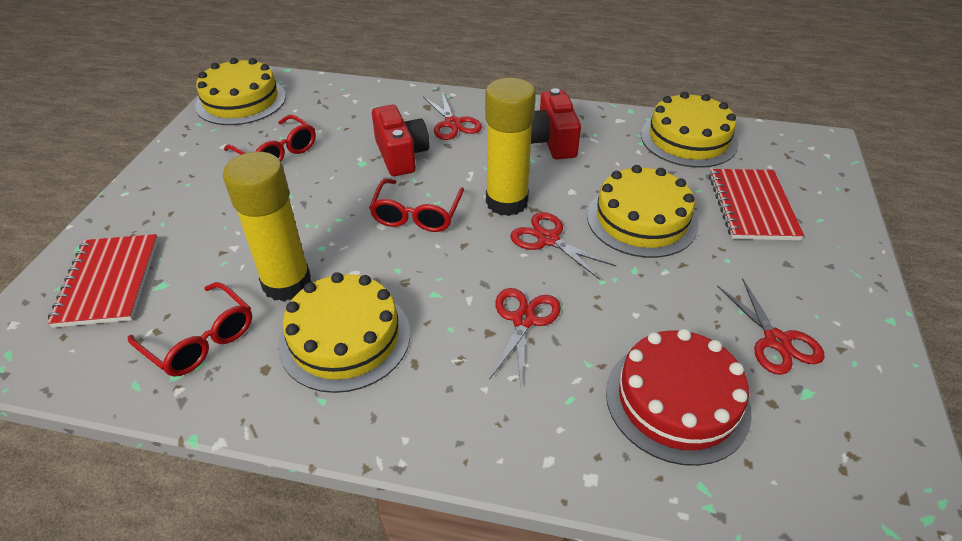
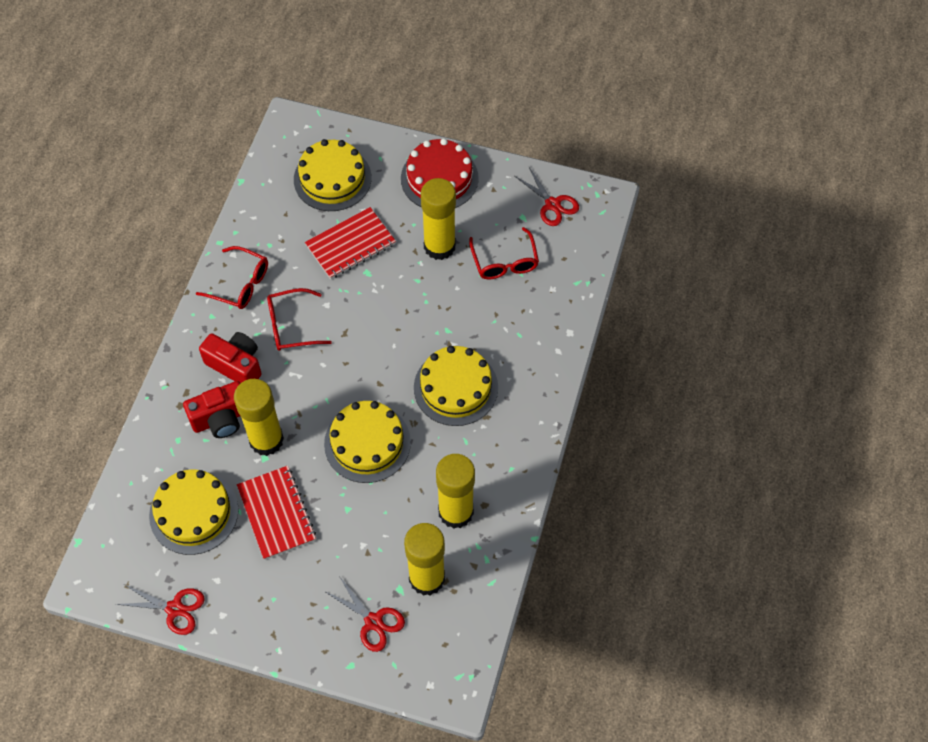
red scissors: 4 -> 3
yellow glue stick: 2 -> 4

